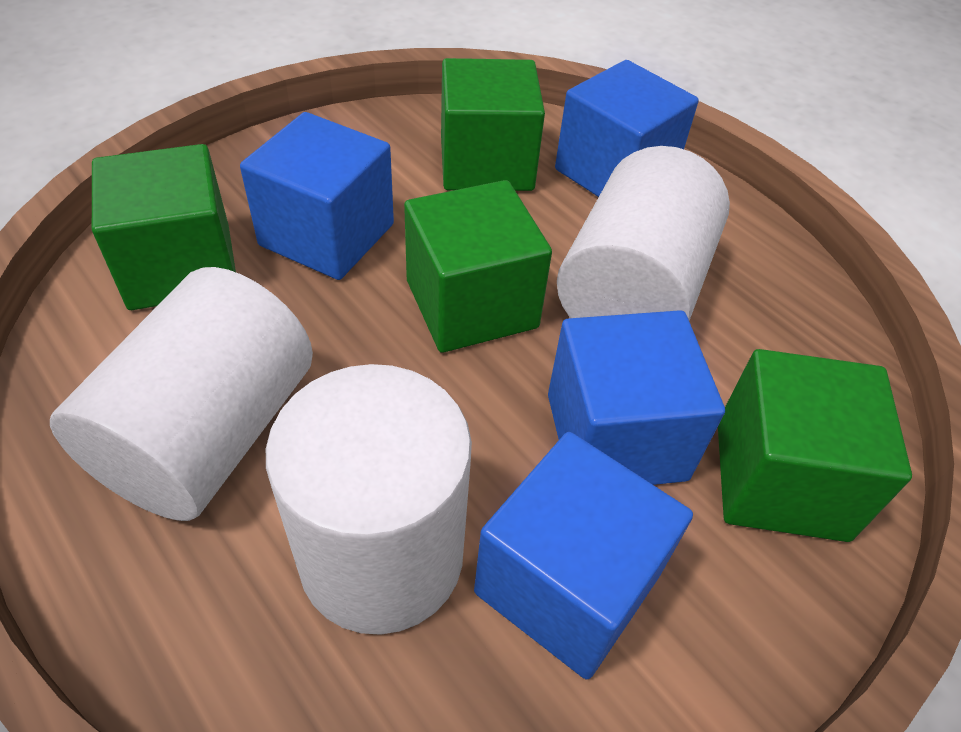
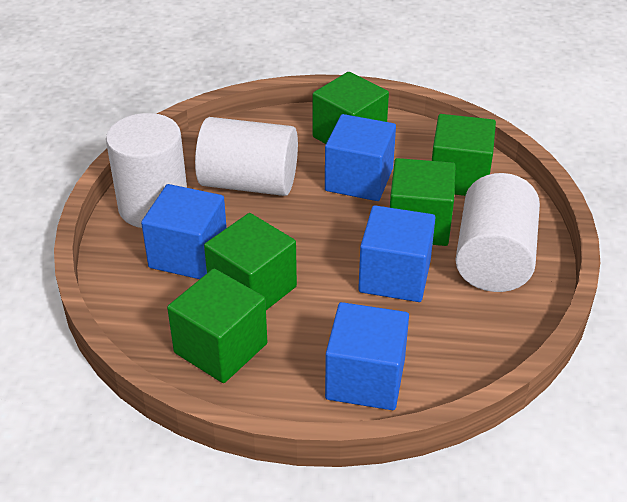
green cube: 4 -> 5

